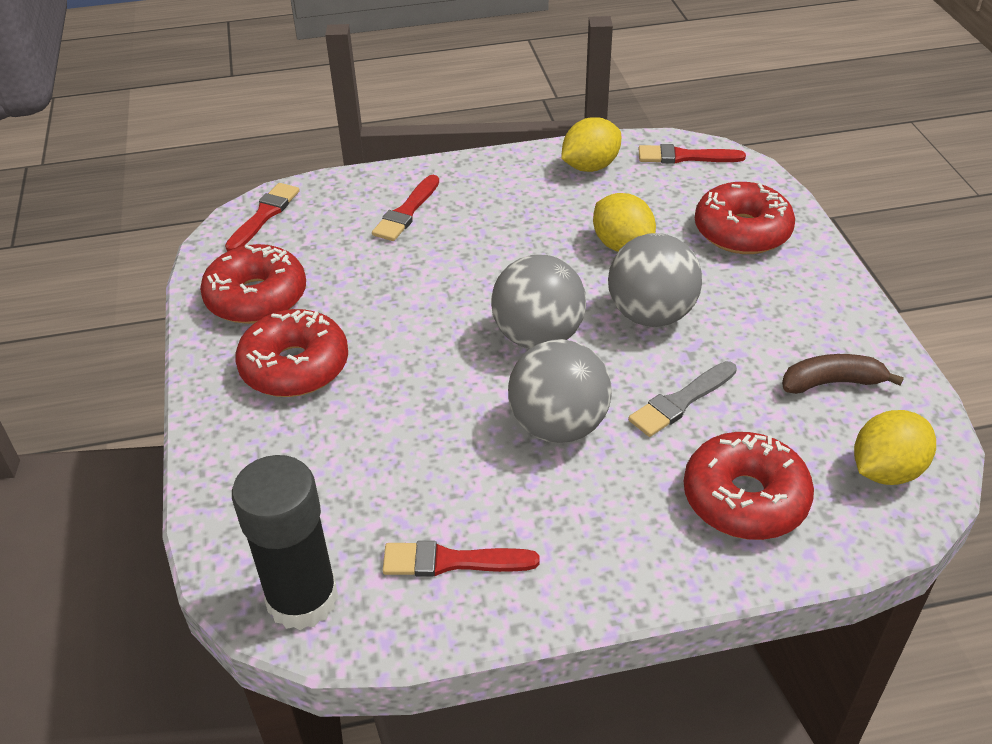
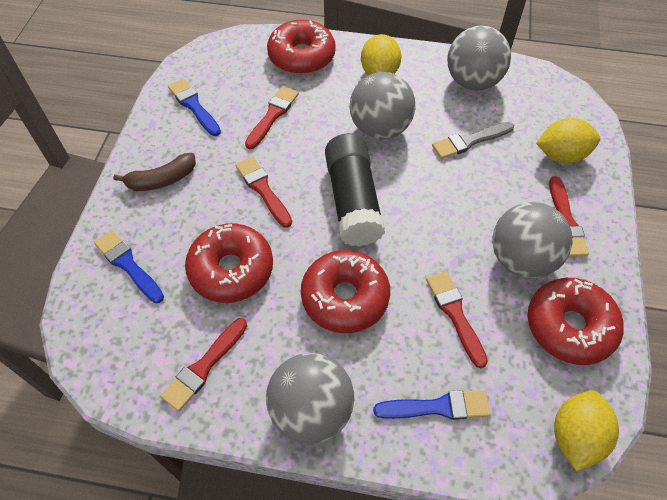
blue brush: 0 -> 3
grey ball: 3 -> 4
red brush: 4 -> 5

